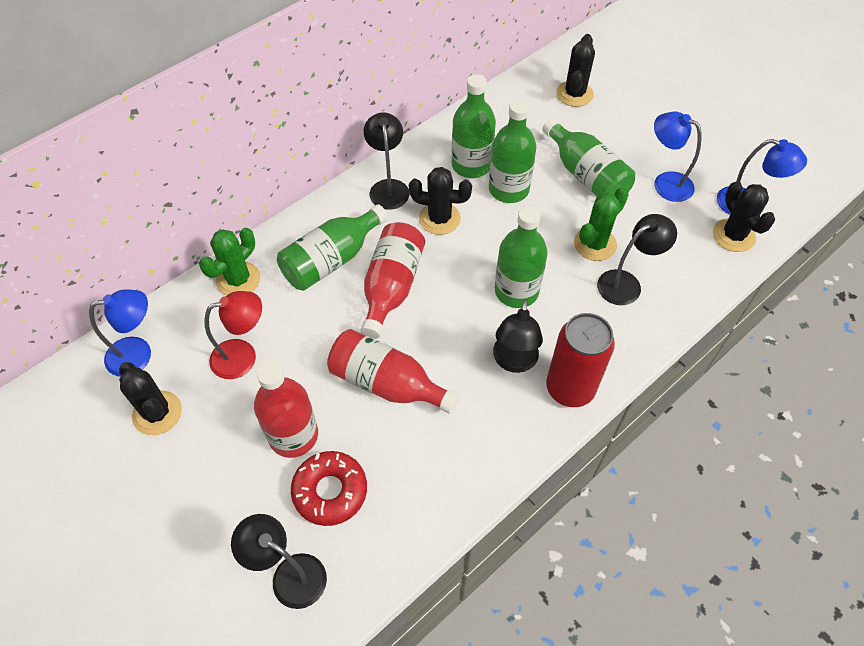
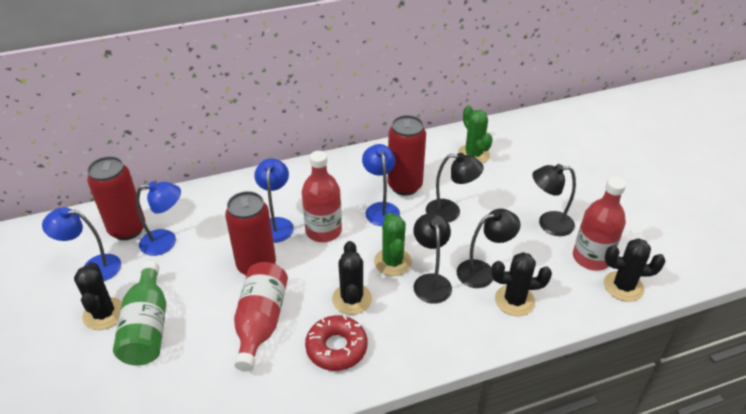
blue lamp: 3 -> 4
green bottle: 5 -> 1
red can: 1 -> 3
red lamp: 1 -> 0

